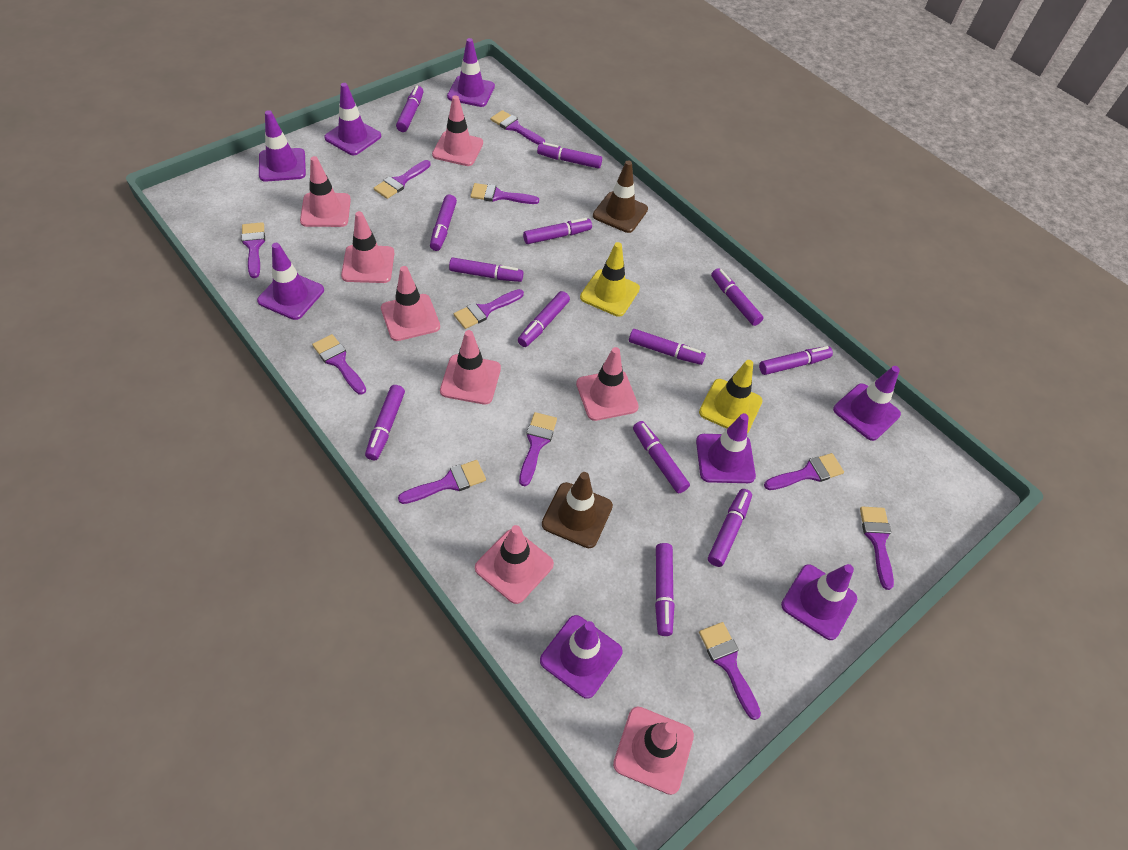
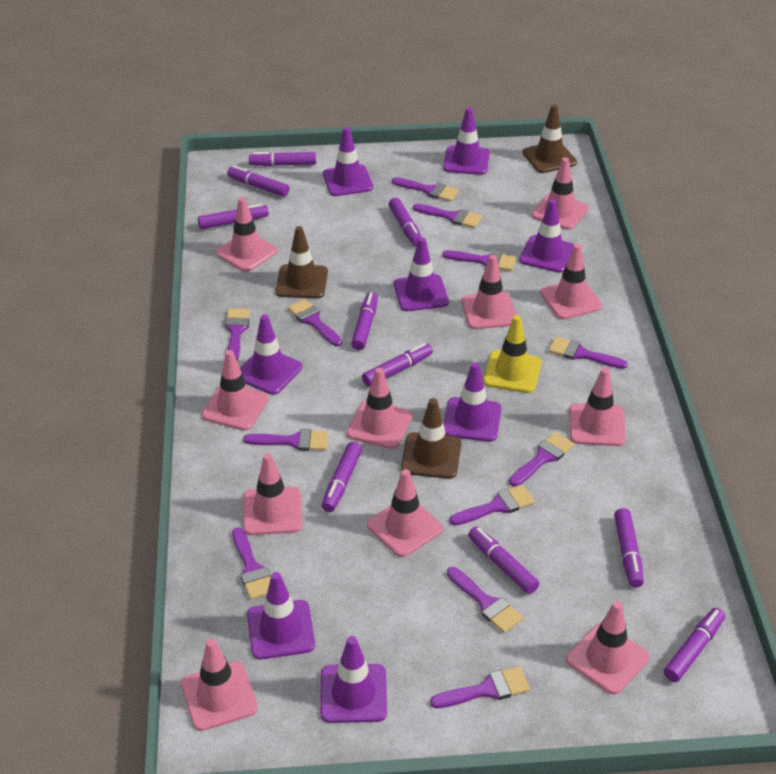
brown traffic cone: 2 -> 3
pink traffic cone: 8 -> 11
purple brush: 11 -> 12
purple marker: 13 -> 10
yellow traffic cone: 2 -> 1

